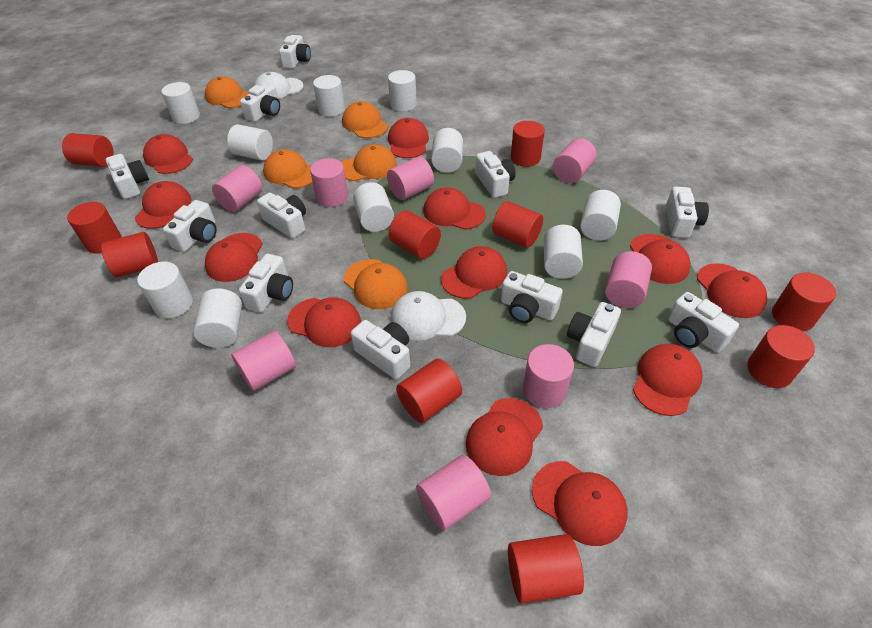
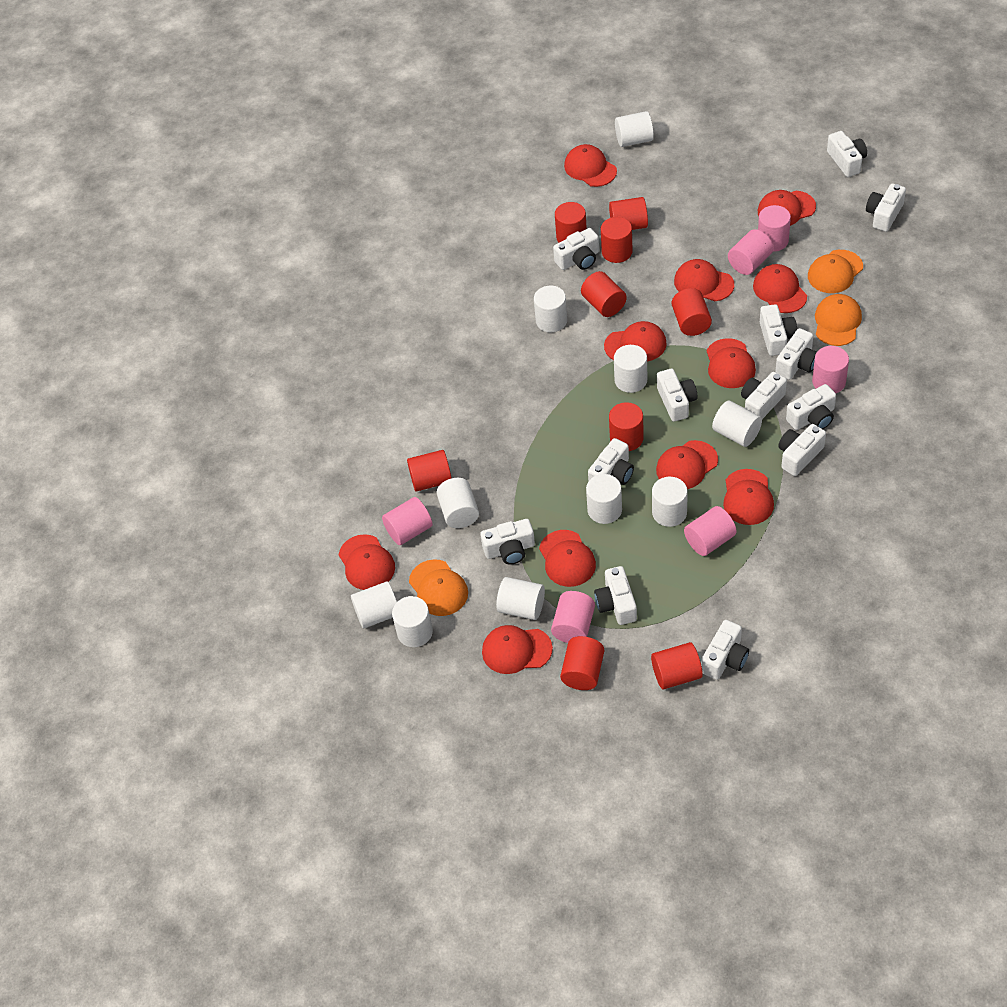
orange cap: 5 -> 3
pink cylinder: 8 -> 6
red cap: 12 -> 11
red cylinder: 10 -> 9
white camera: 12 -> 13
white cap: 2 -> 0

